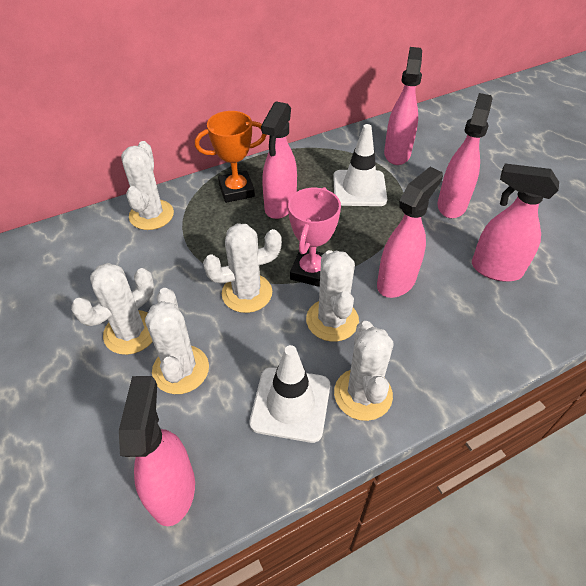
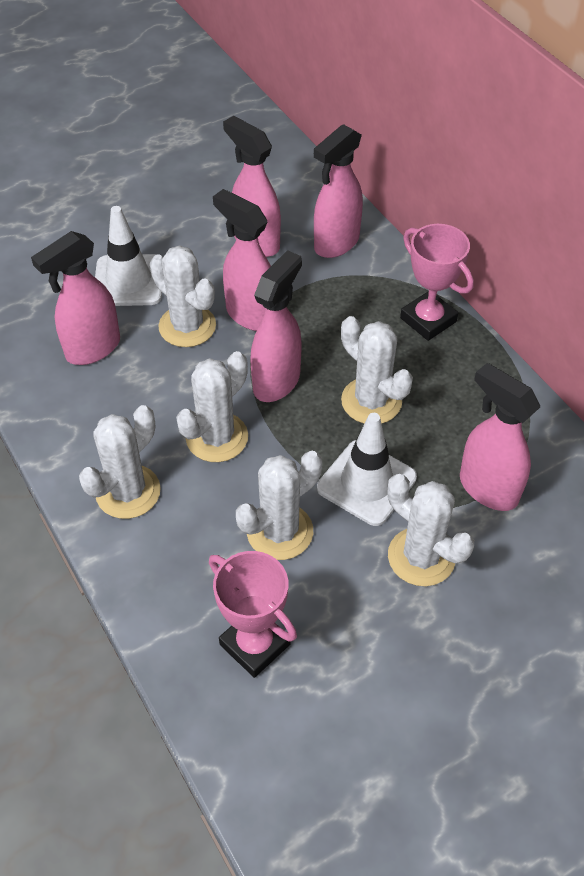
orange trophy: 1 -> 0
pink trophy: 1 -> 2

